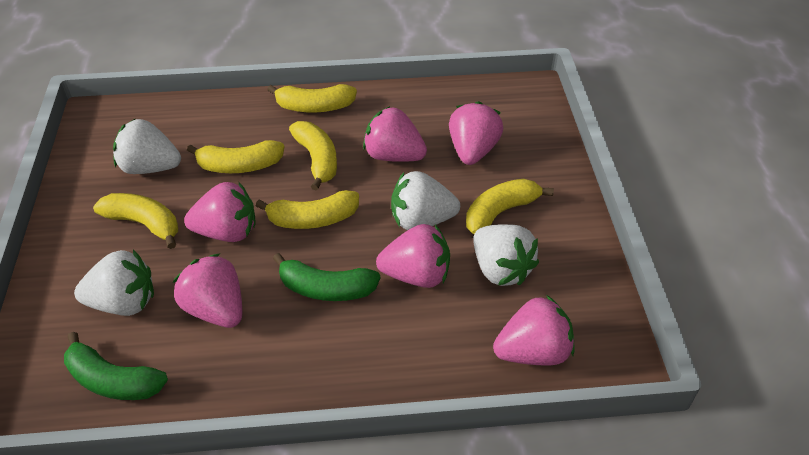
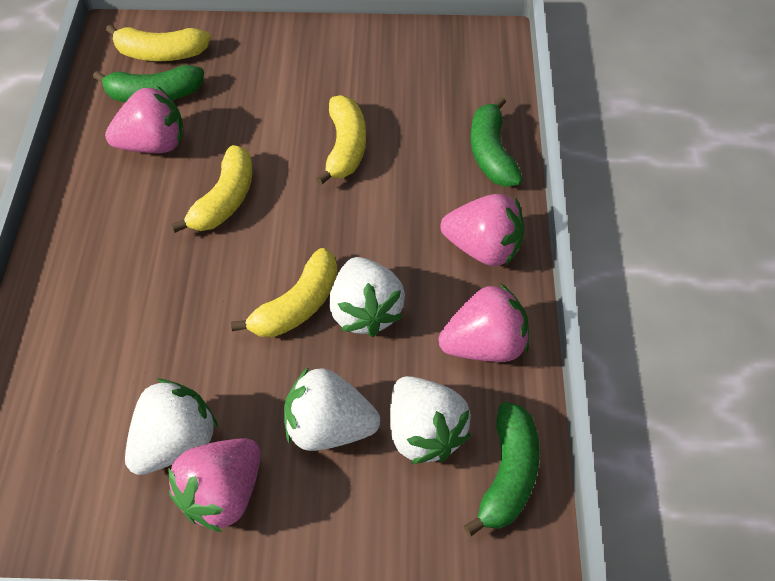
green banana: 2 -> 3
pink strawberry: 6 -> 4
yellow banana: 6 -> 4

